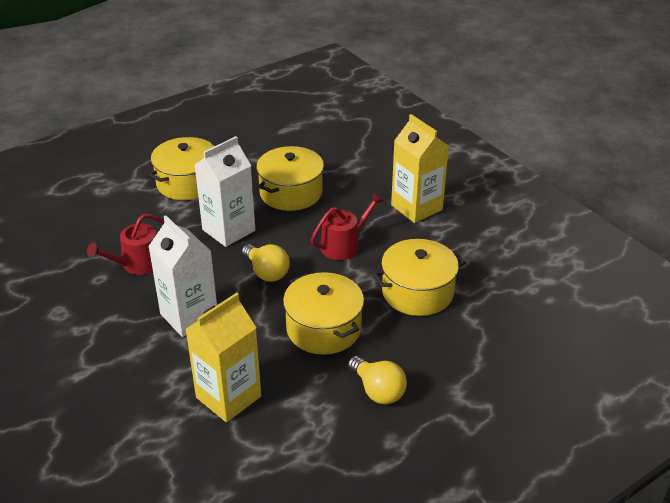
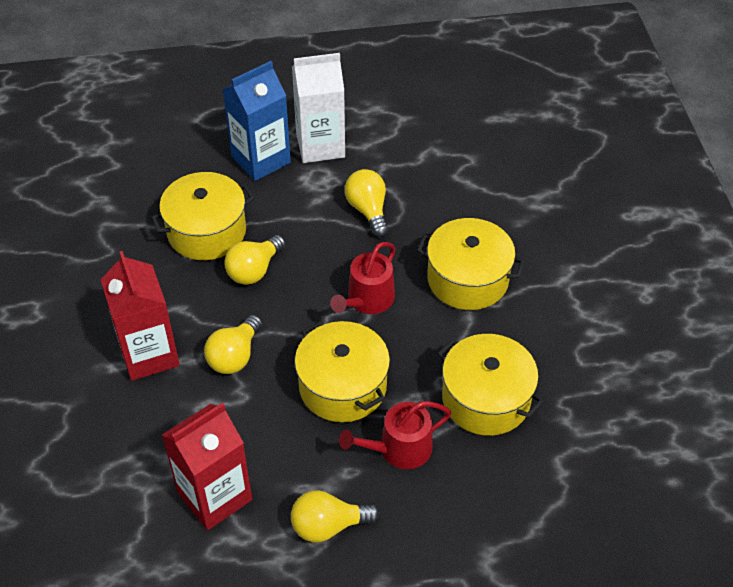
blue carton: 0 -> 1
red carton: 0 -> 2
white carton: 2 -> 1
yellow carton: 2 -> 0
yellow light bulb: 2 -> 4

